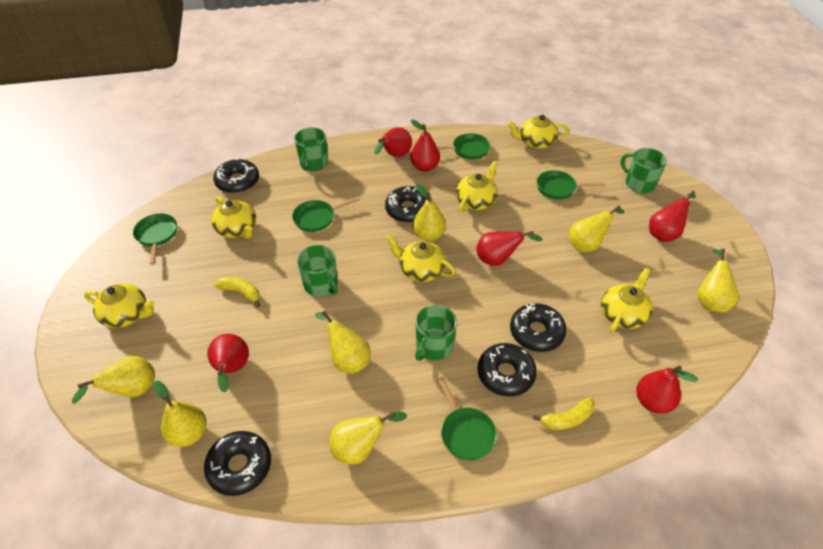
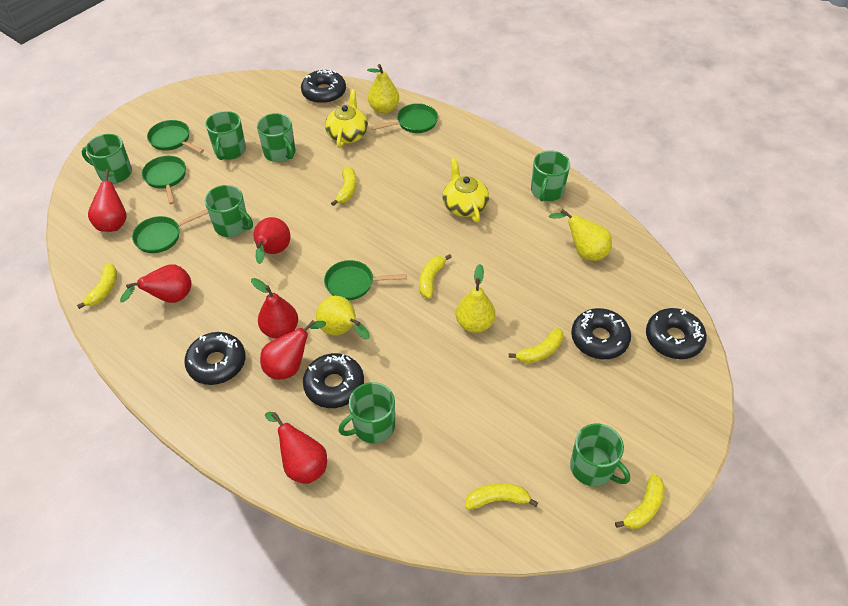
green mug: 4 -> 7
yellow banana: 2 -> 6
yellow pear: 7 -> 4
yellow teapot: 6 -> 2

